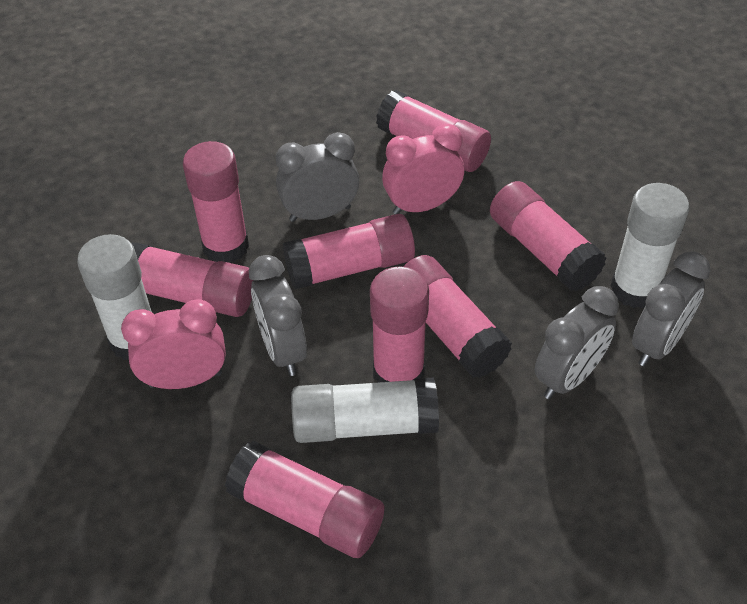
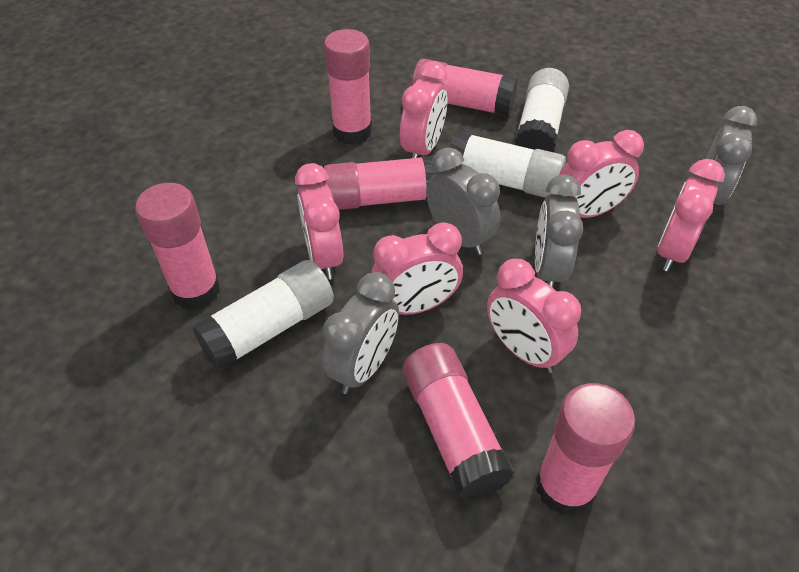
pink clock: 2 -> 6
pink glue stick: 8 -> 6

